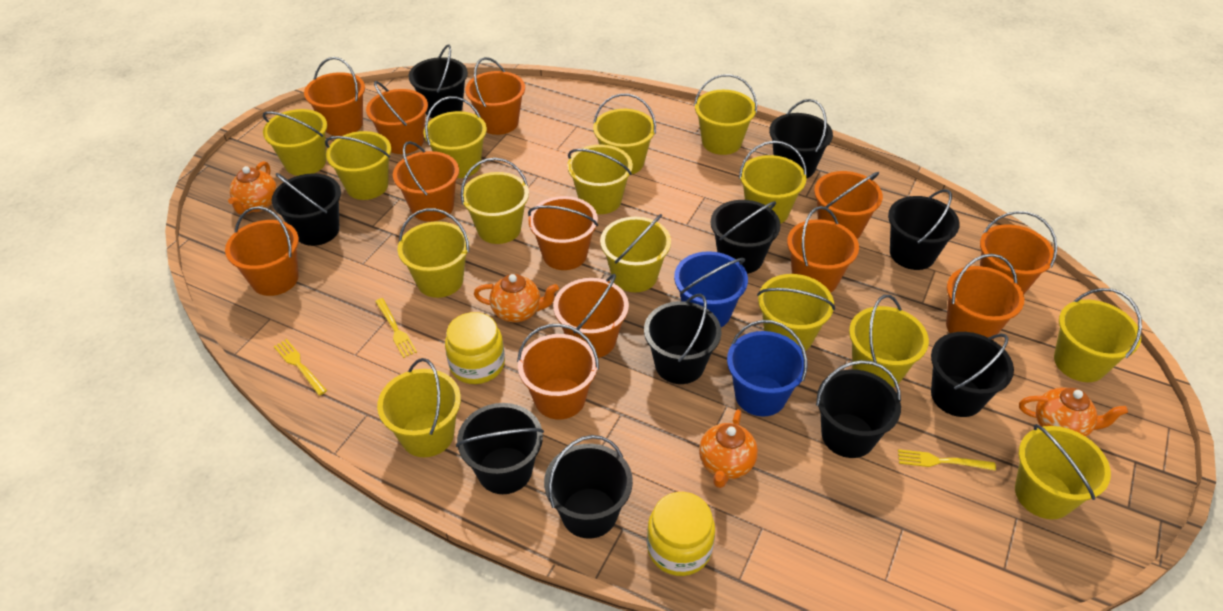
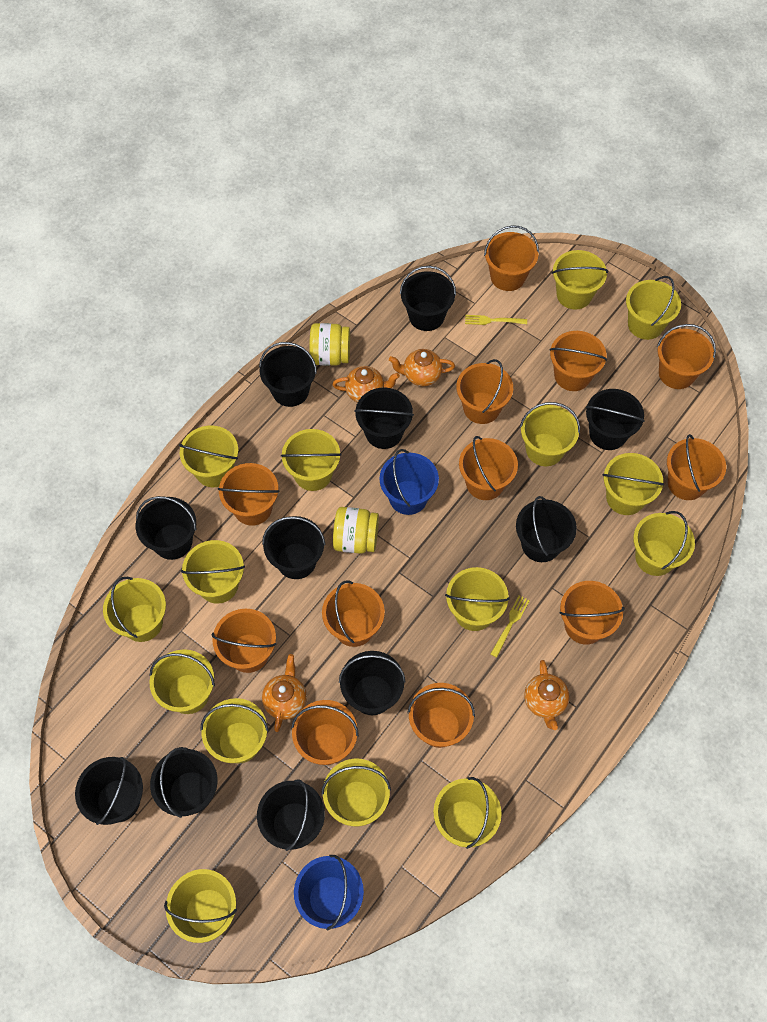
black bucket: 10 -> 11
yellow fork: 3 -> 2

